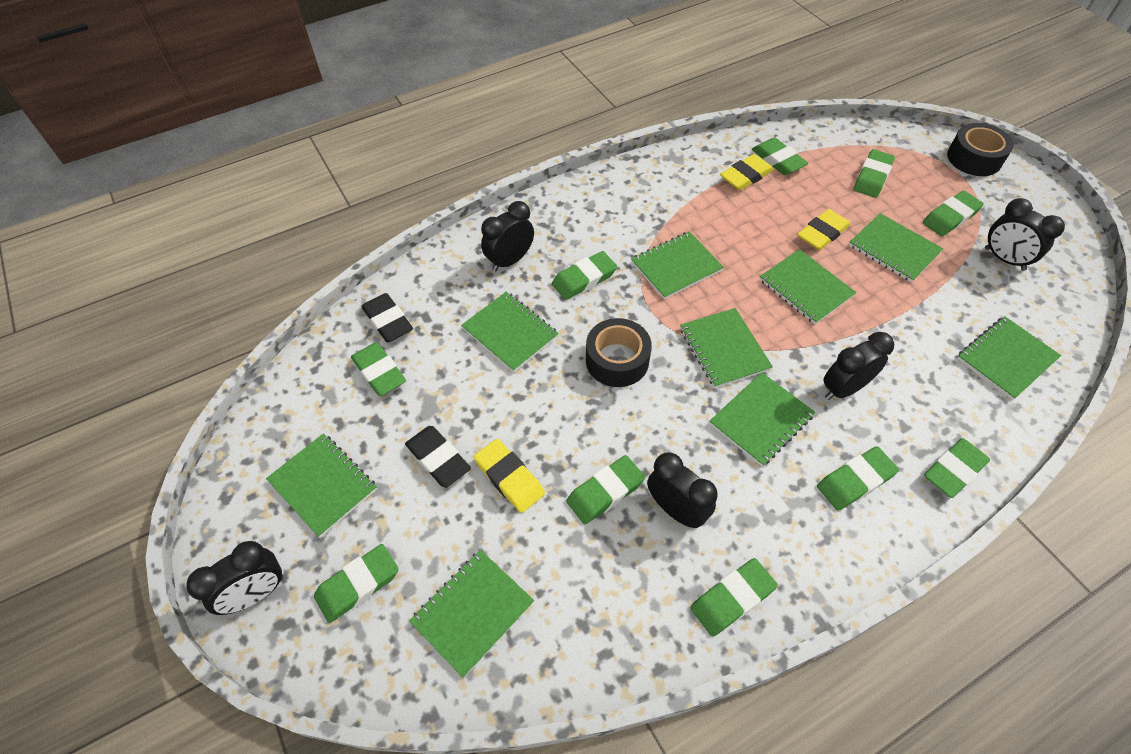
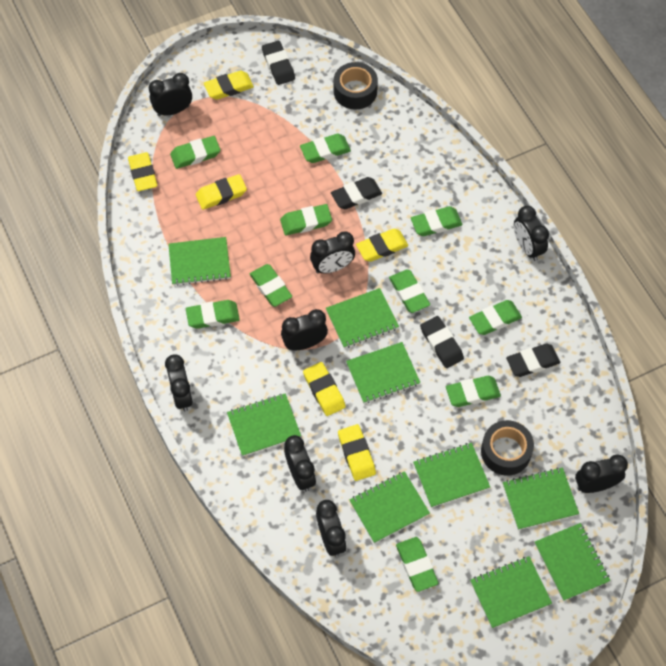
black clock: 5 -> 8
black eraser: 2 -> 4
yellow eraser: 3 -> 6

